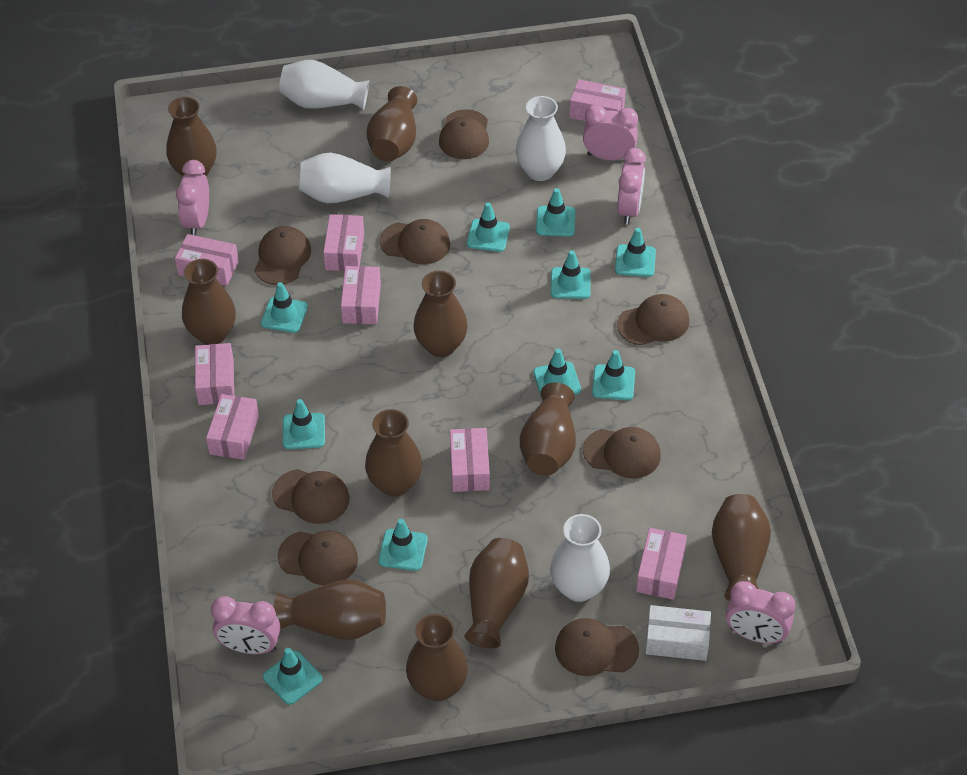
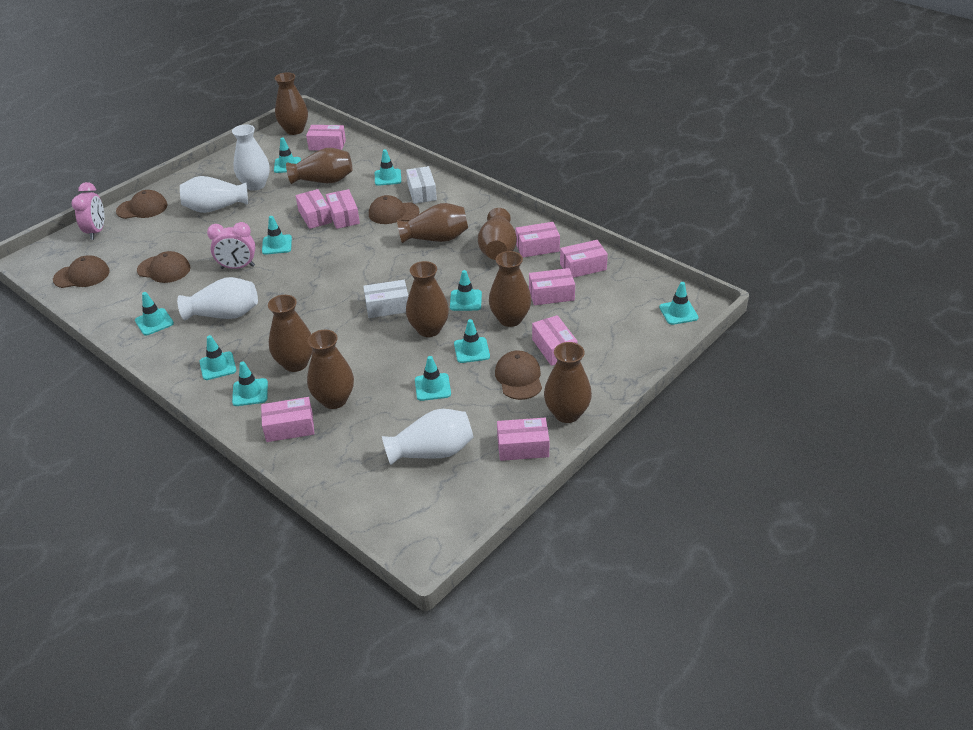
brown cap: 8 -> 5
brown vase: 10 -> 9
pink box: 8 -> 9
pink clock: 5 -> 2
white box: 1 -> 2

